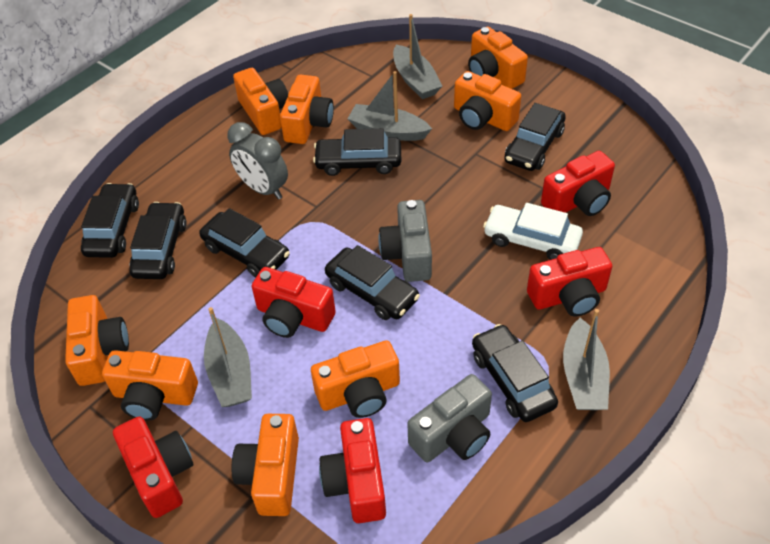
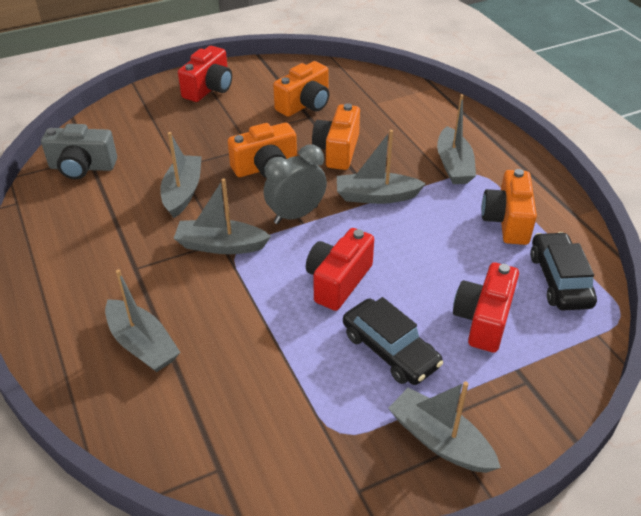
black car: 7 -> 2
grey boat: 4 -> 6
grey camera: 2 -> 1
orange camera: 8 -> 4
red camera: 5 -> 3
white car: 1 -> 0

